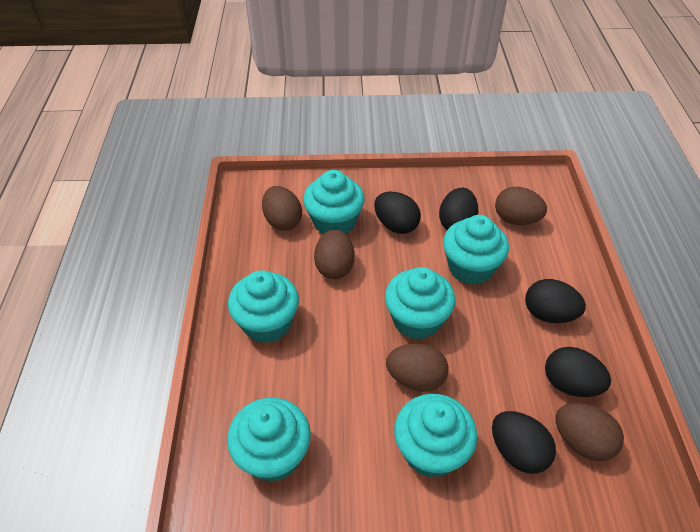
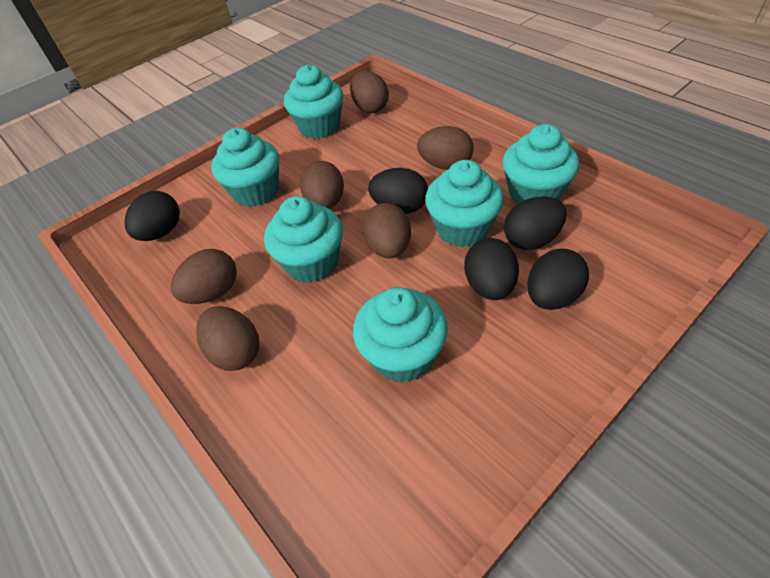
brown egg: 5 -> 6

